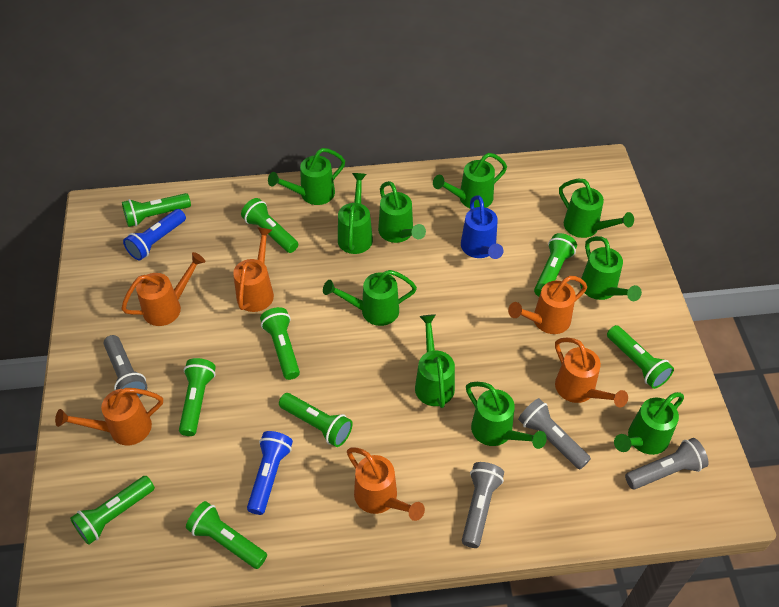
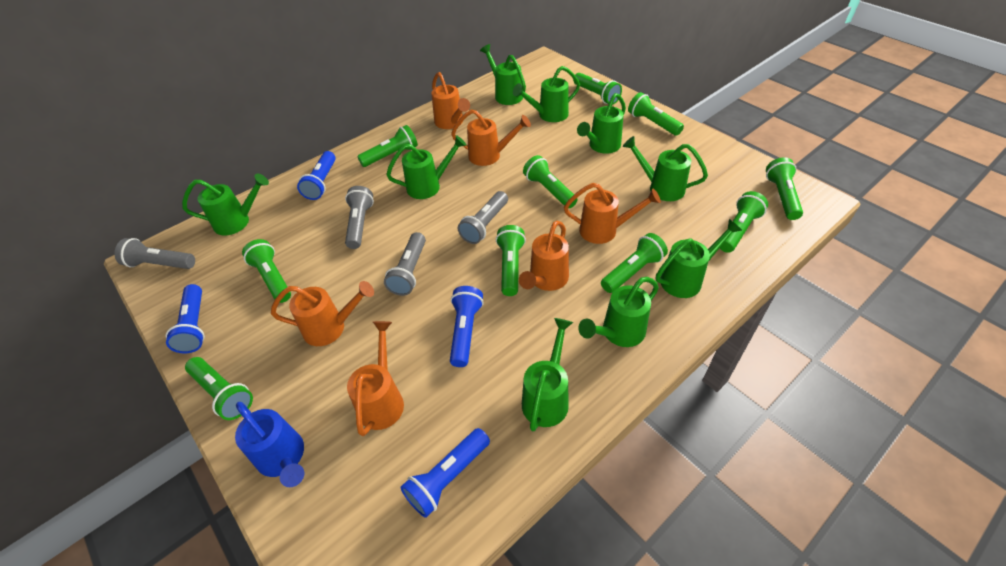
blue flashlight: 2 -> 4
green flashlight: 9 -> 10
green watering can: 10 -> 9

